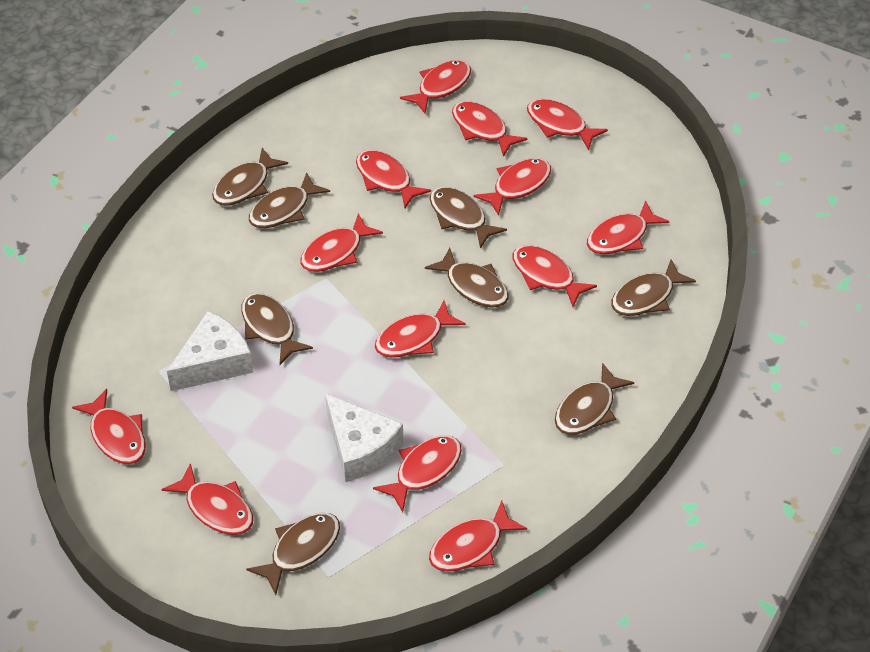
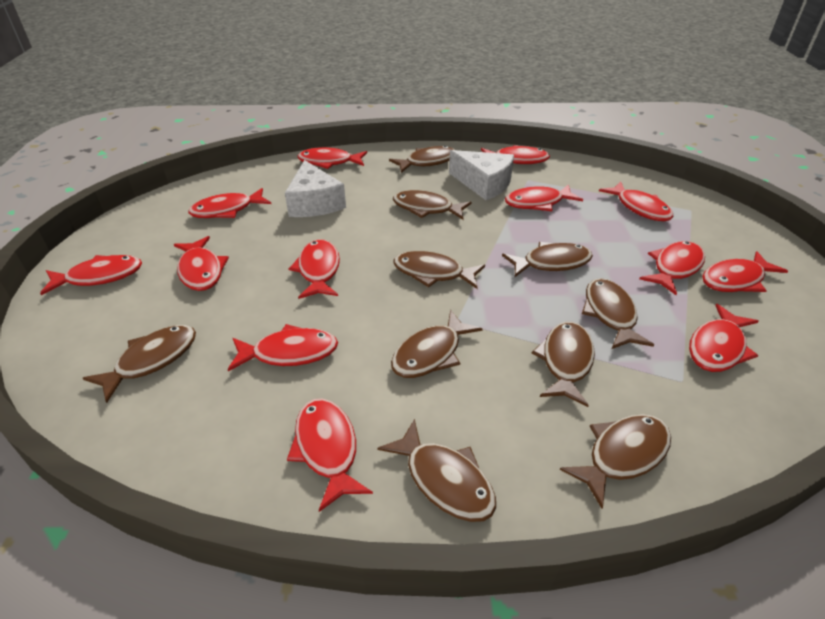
brown fish: 8 -> 10

